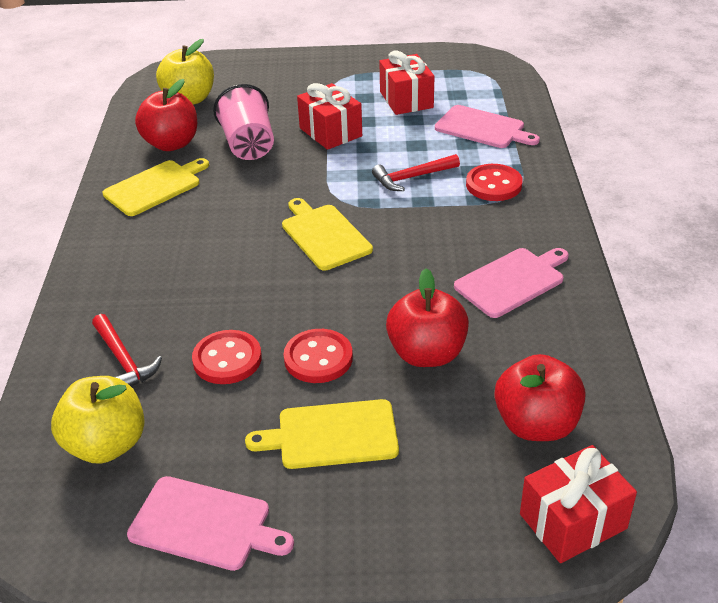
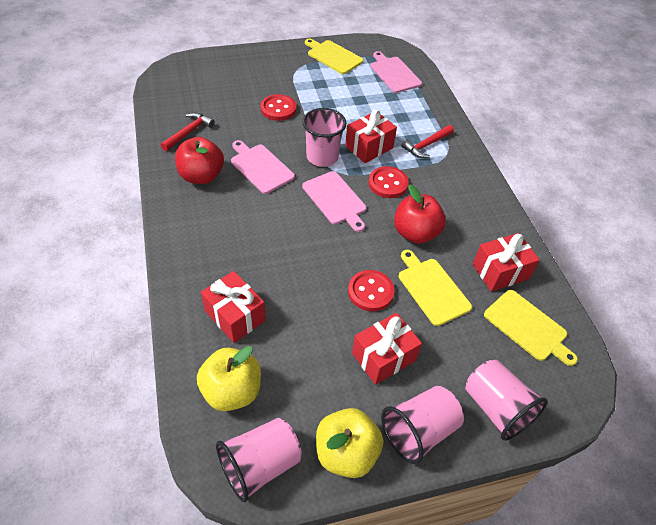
pink cup: 1 -> 4
red apple: 3 -> 2
red gift: 3 -> 4

